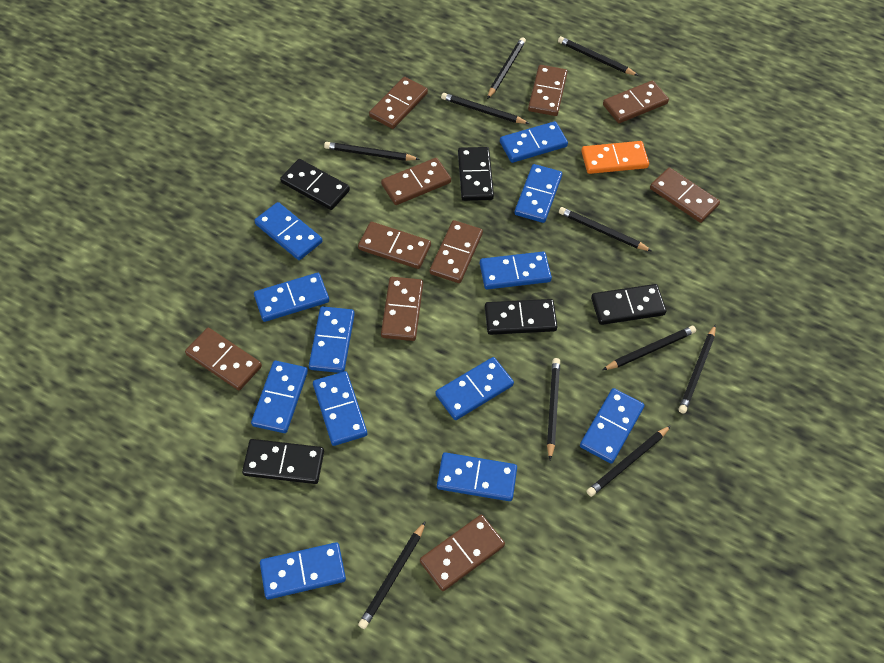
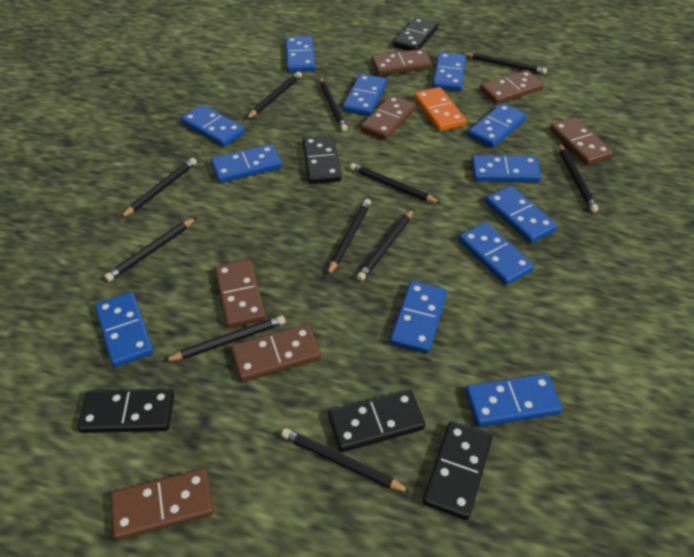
black pencil: 10 -> 11
brown domino: 10 -> 7

